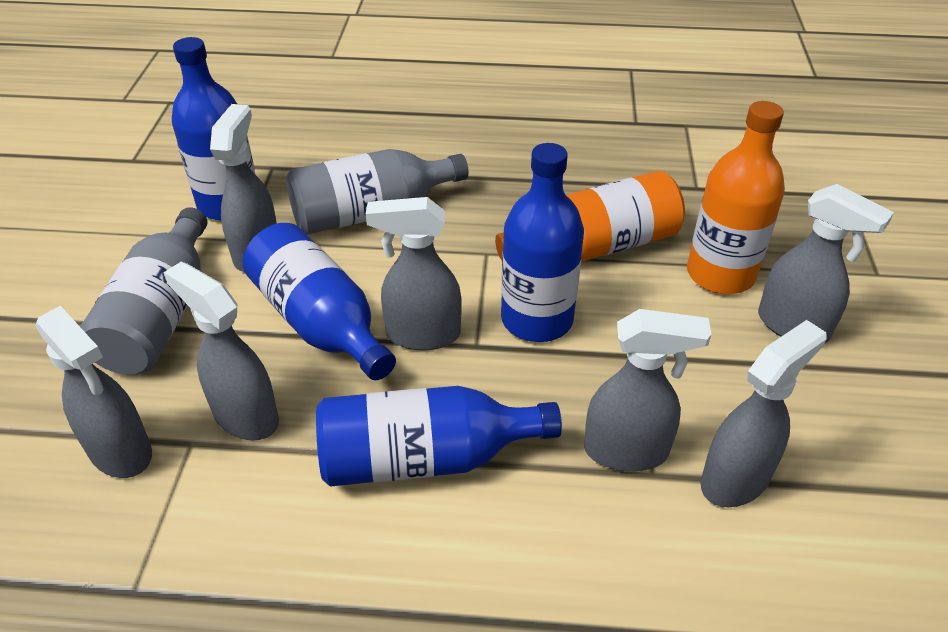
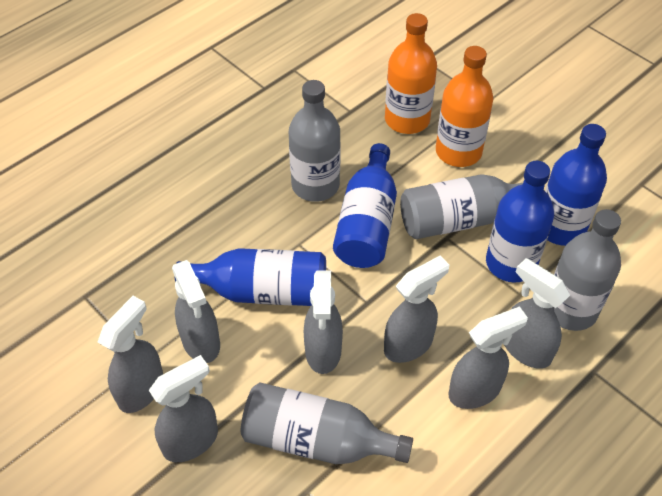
grey bottle: 2 -> 4

